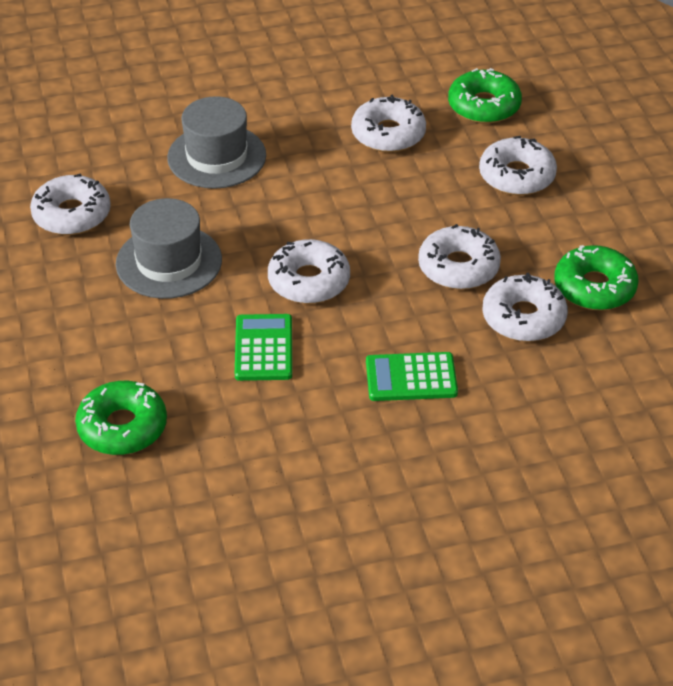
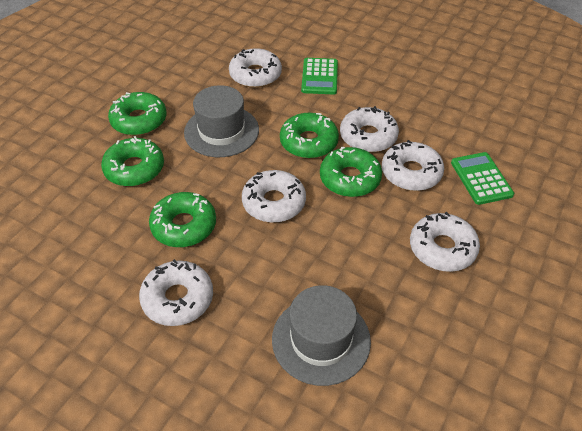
green donut: 3 -> 5

